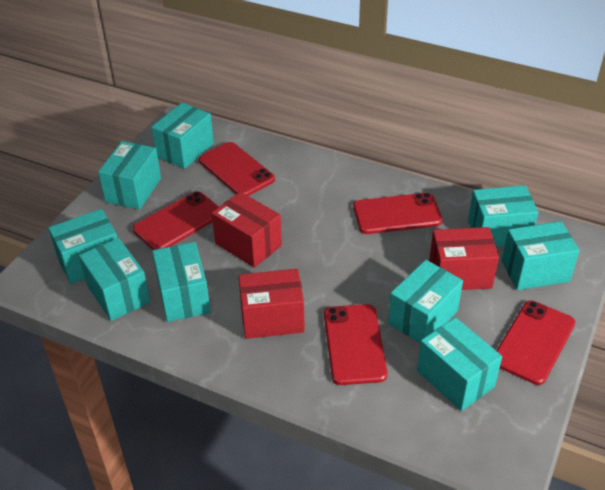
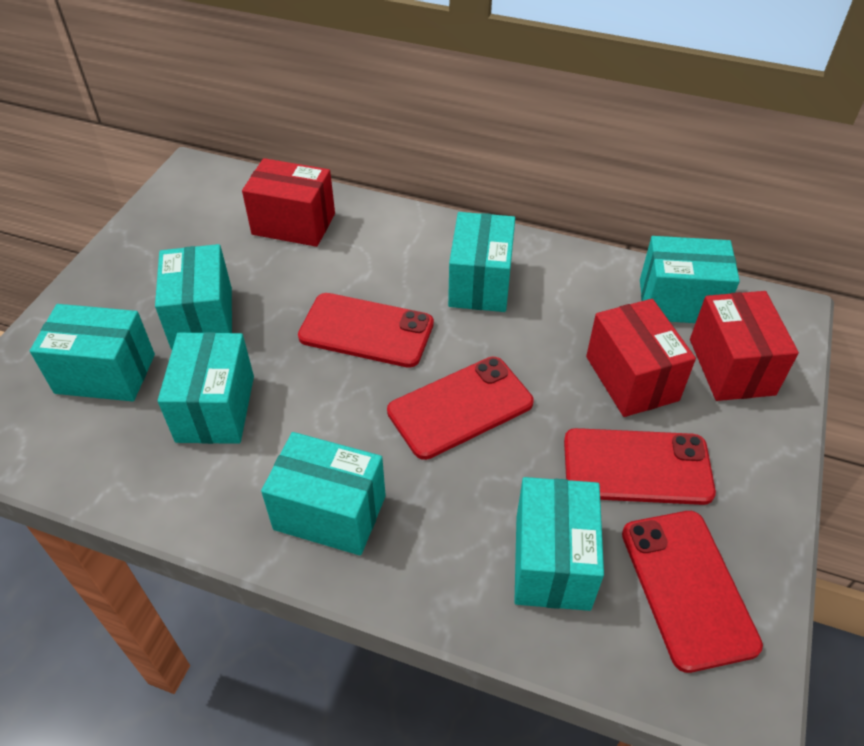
red phone: 5 -> 4
turquoise box: 9 -> 7

